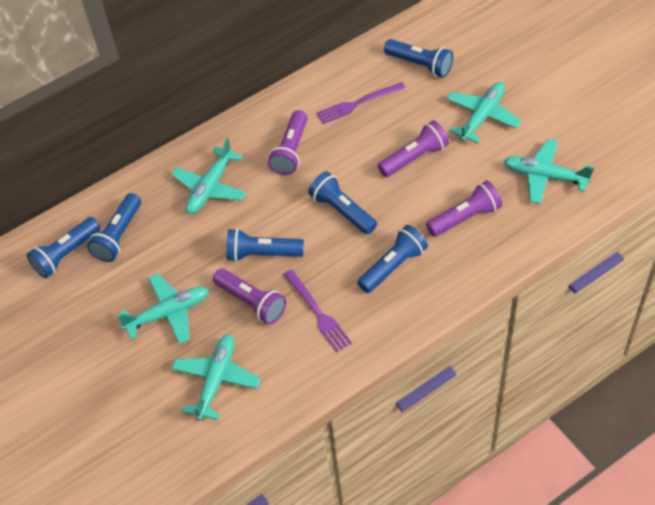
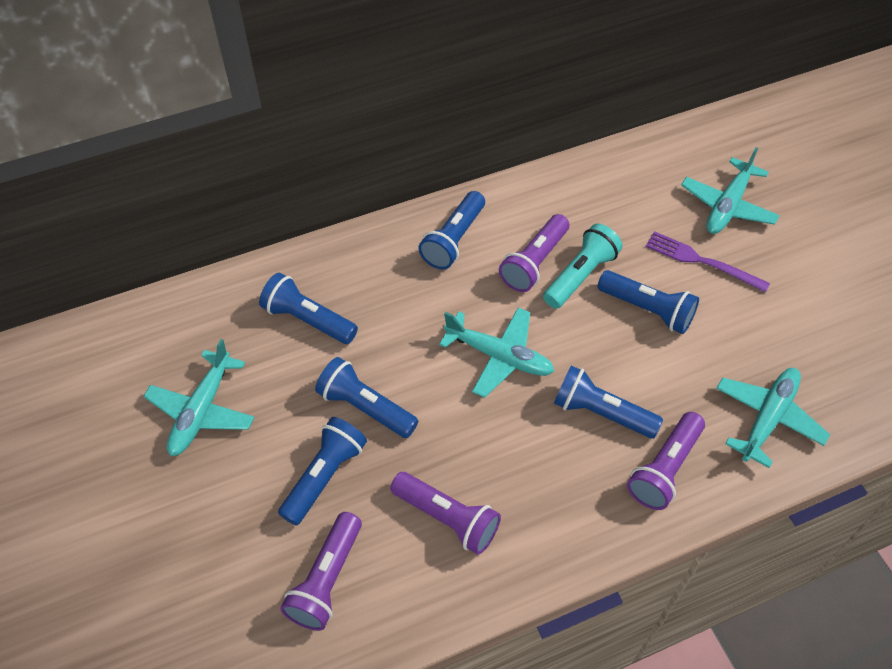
purple fork: 2 -> 1
turquoise flashlight: 0 -> 1
turquoise plane: 5 -> 4

